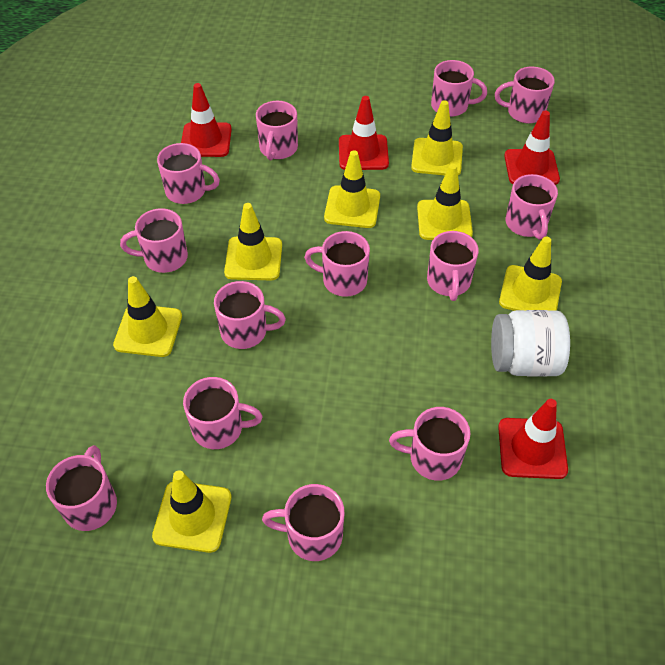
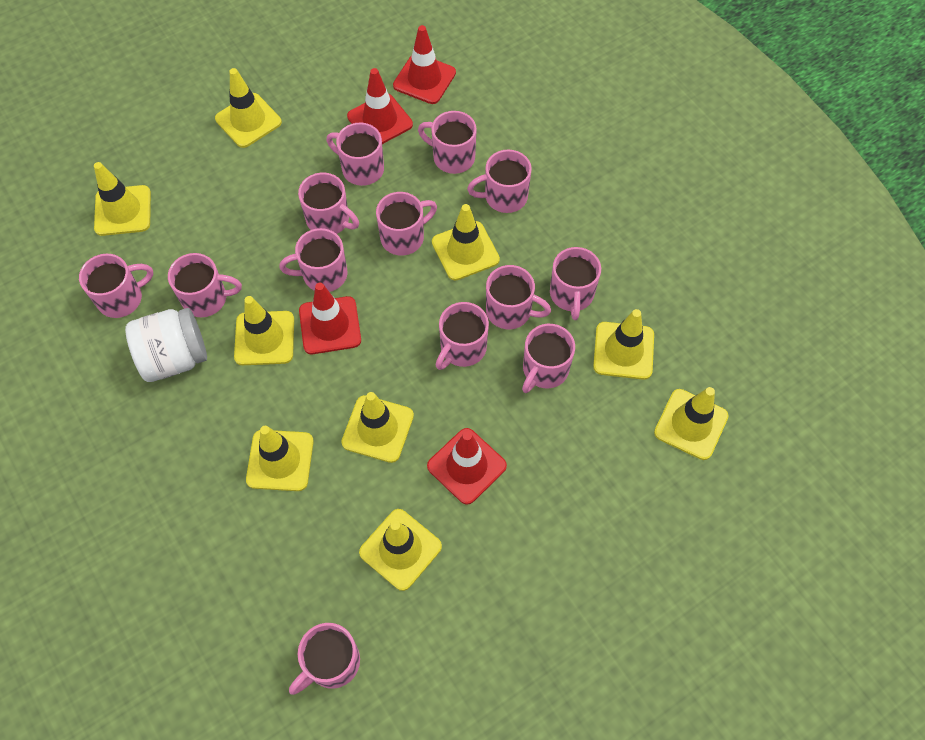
yellow traffic cone: 7 -> 9

